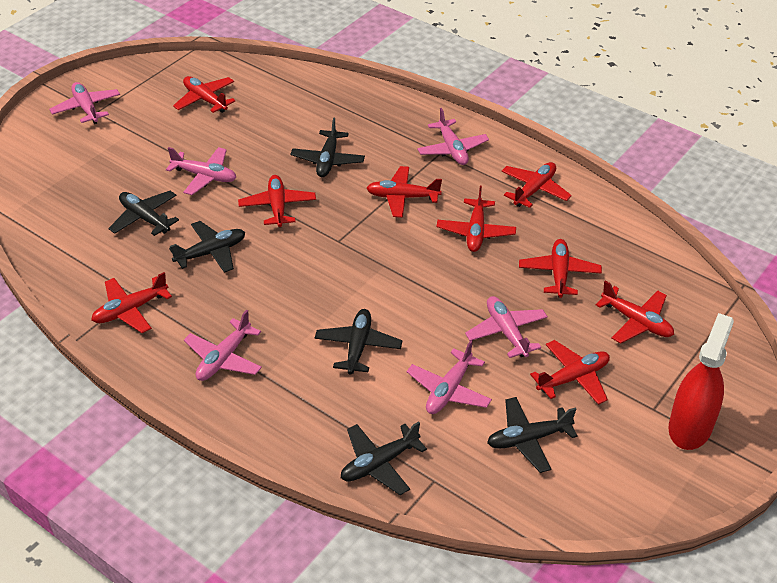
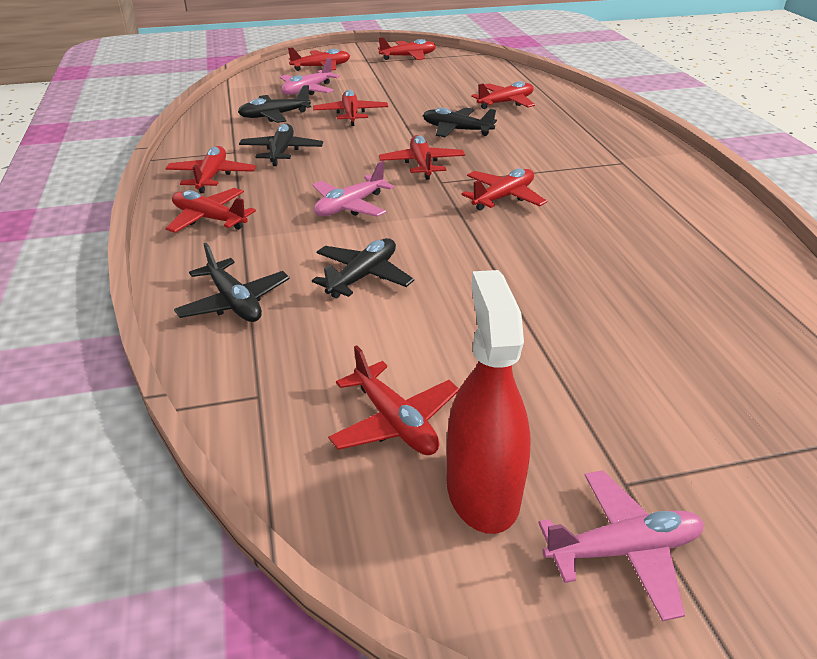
black plane: 6 -> 5
pink plane: 6 -> 3

